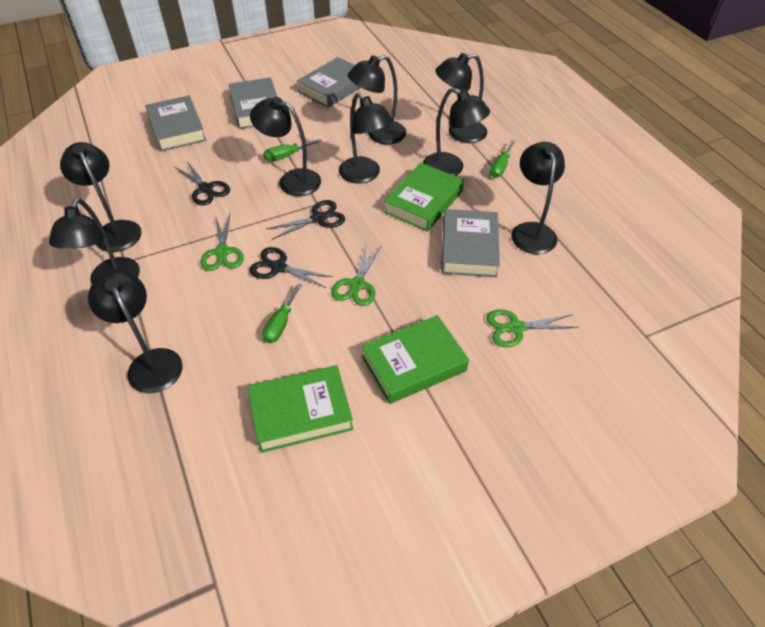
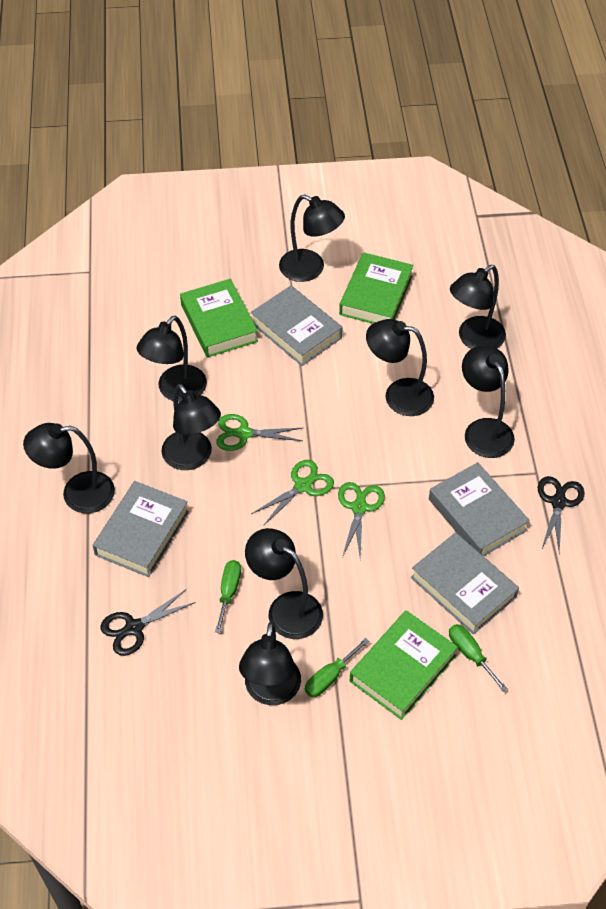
black scissors: 3 -> 2

